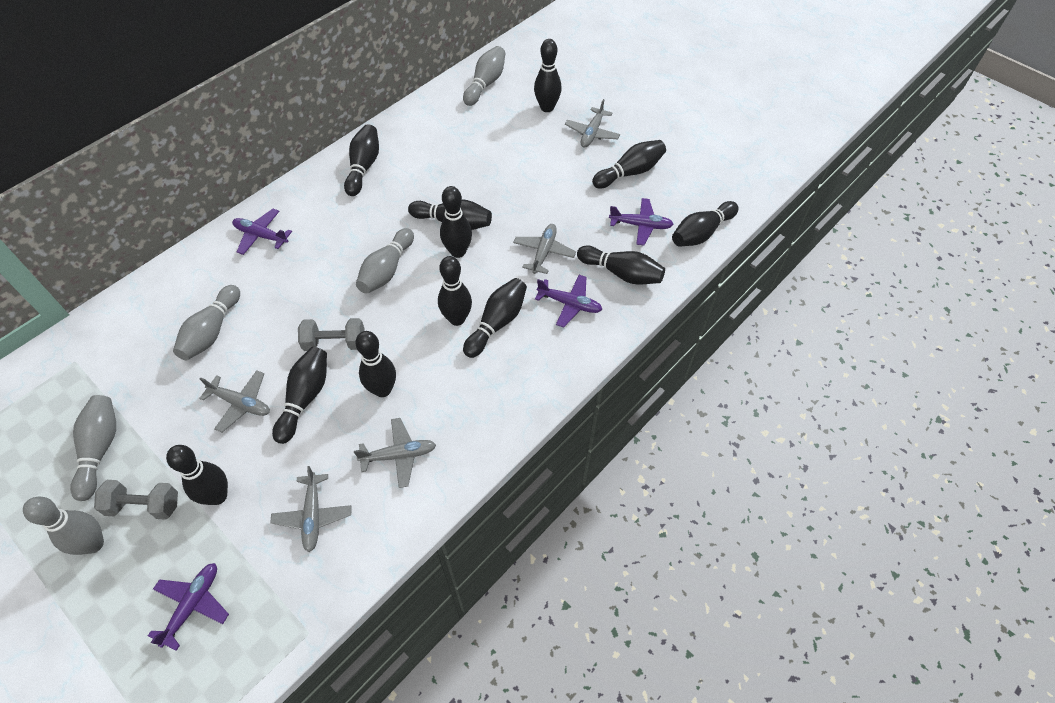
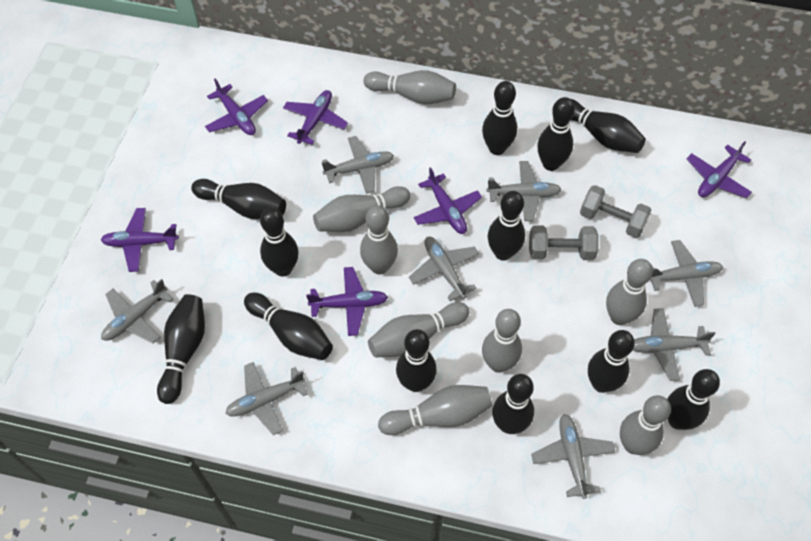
grey bowling pin: 5 -> 8
grey plane: 5 -> 8
purple plane: 4 -> 6

